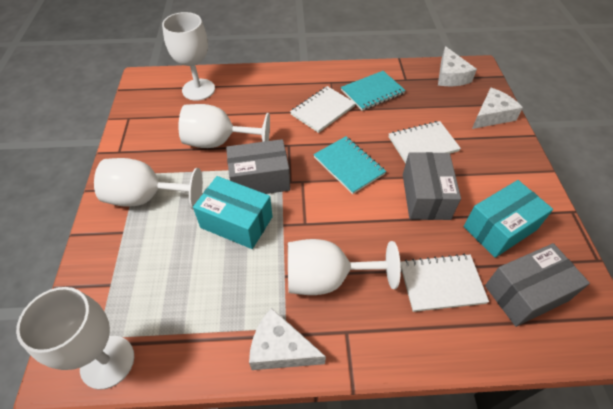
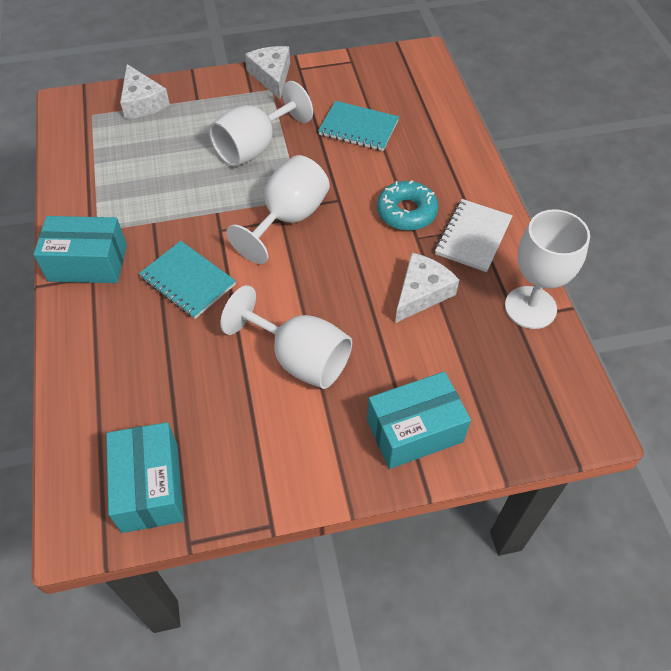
grey box: 3 -> 0
turquoise box: 2 -> 3
turquoise donut: 0 -> 1
white goblet: 5 -> 4
white notebook: 3 -> 1

